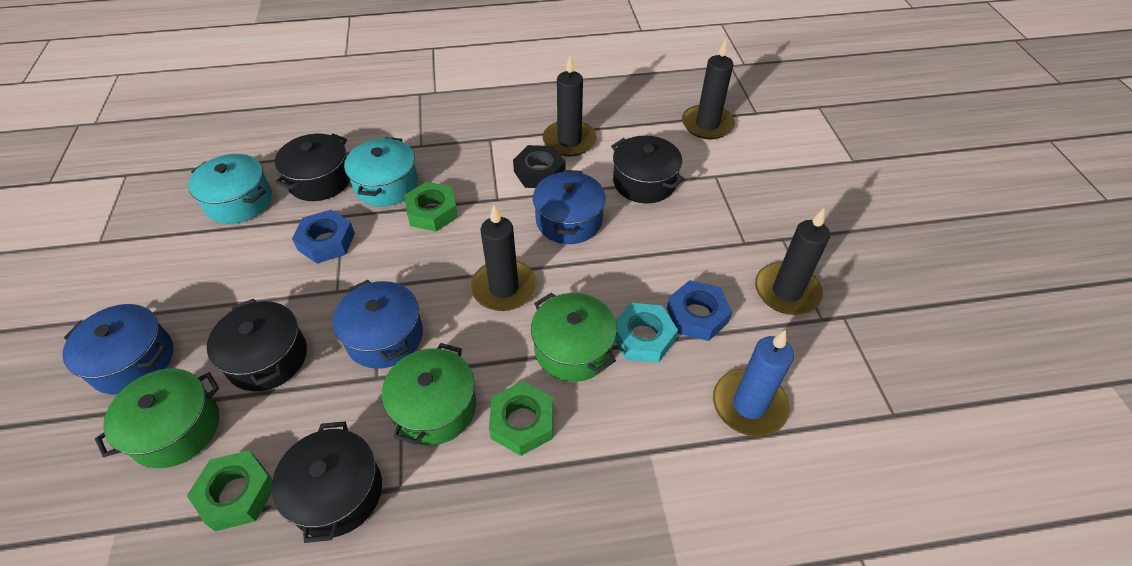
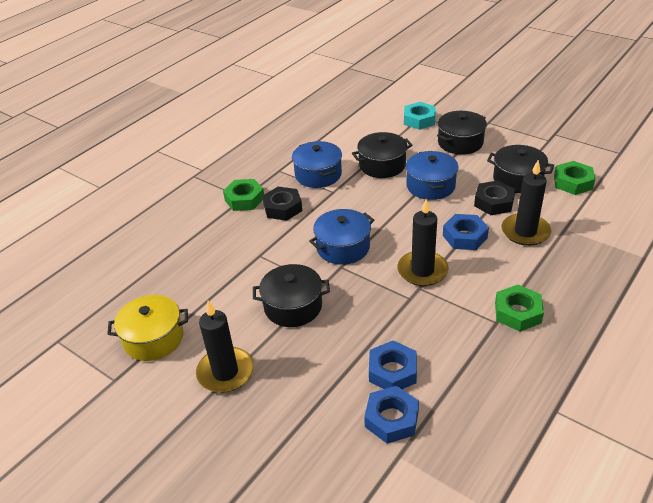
black candle: 4 -> 3
black nut: 1 -> 2
blue candle: 1 -> 0
blue nut: 2 -> 3
green pot: 3 -> 0
turquoise pot: 2 -> 0
yellow pot: 0 -> 1

